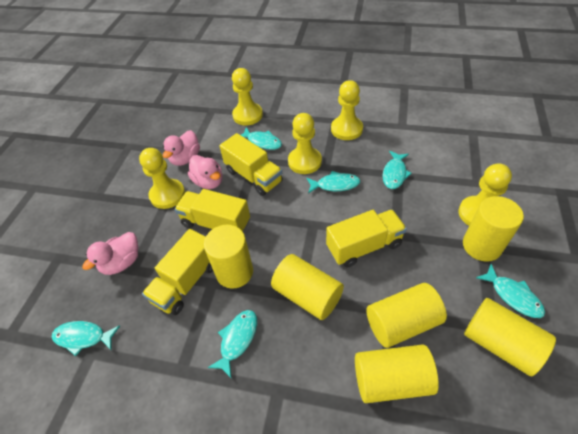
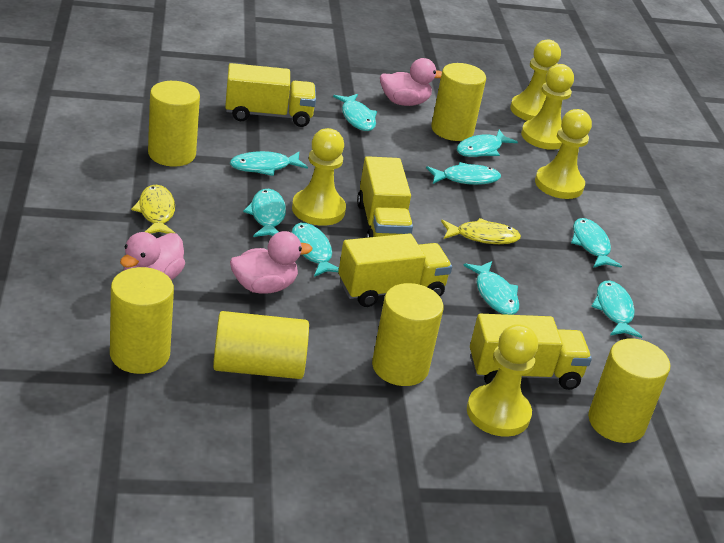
turquoise fish: 6 -> 9
yellow fish: 0 -> 2

